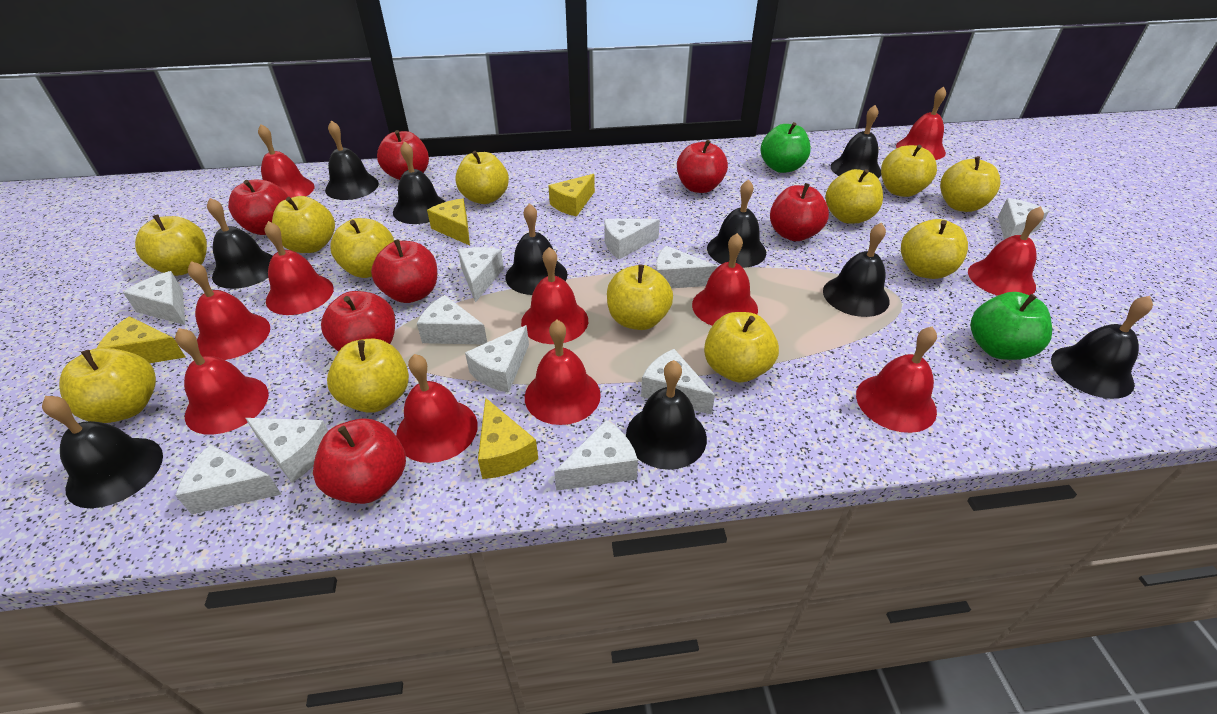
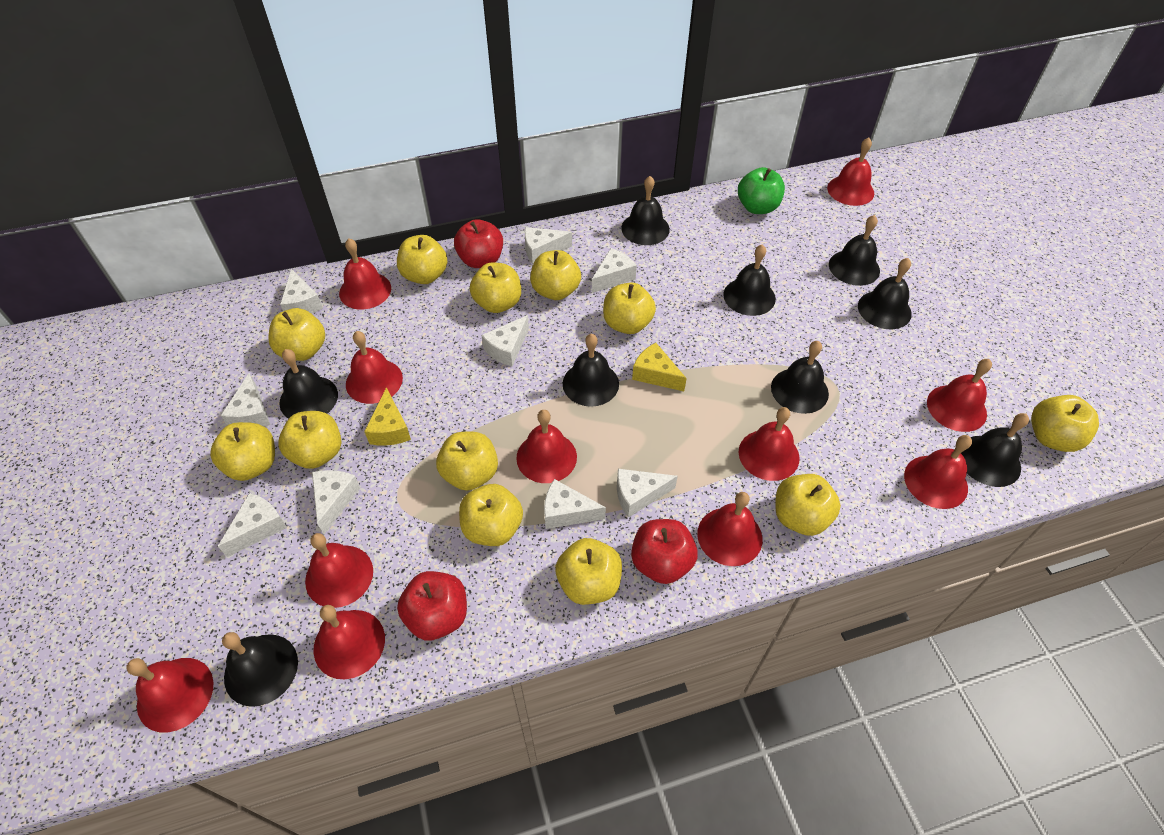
black bell: 10 -> 9
green apple: 2 -> 1
red apple: 7 -> 3
white cheese: 11 -> 9
yellow cheese: 4 -> 2

